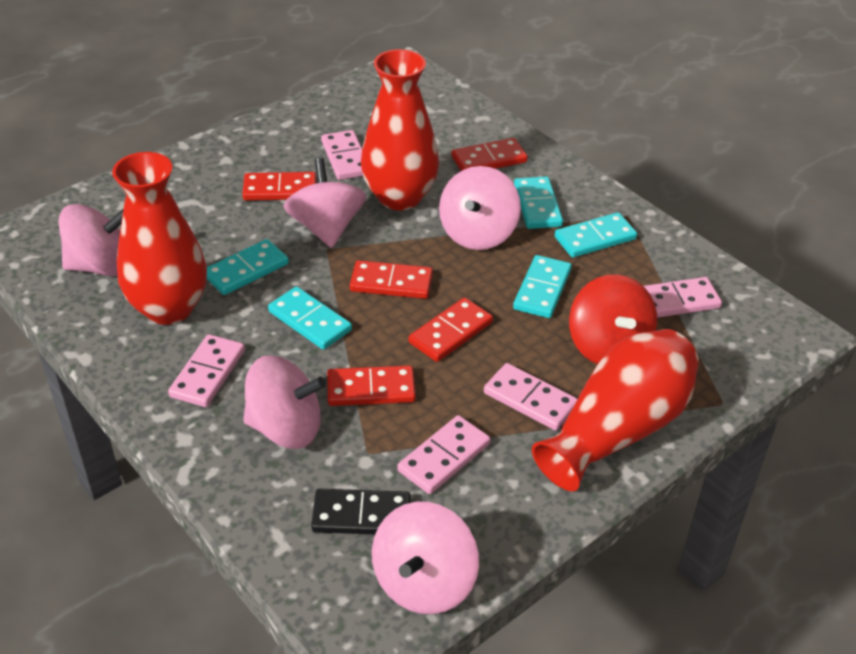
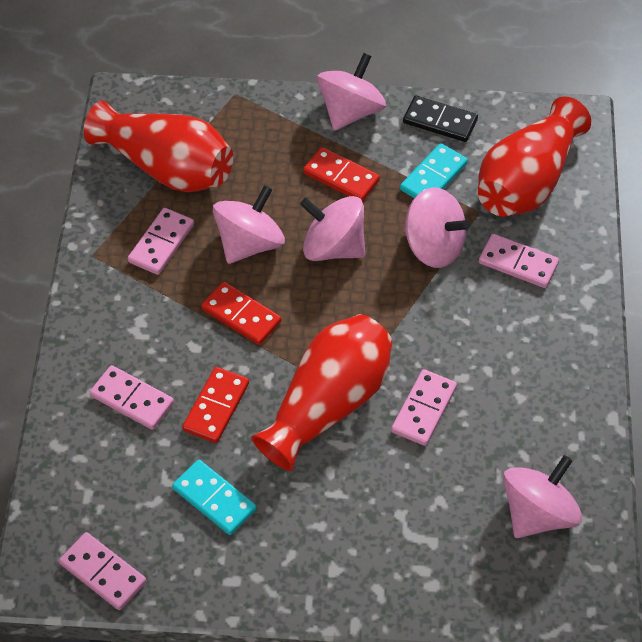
red domino: 5 -> 3
red spinning top: 1 -> 0
turquoise domino: 5 -> 2

